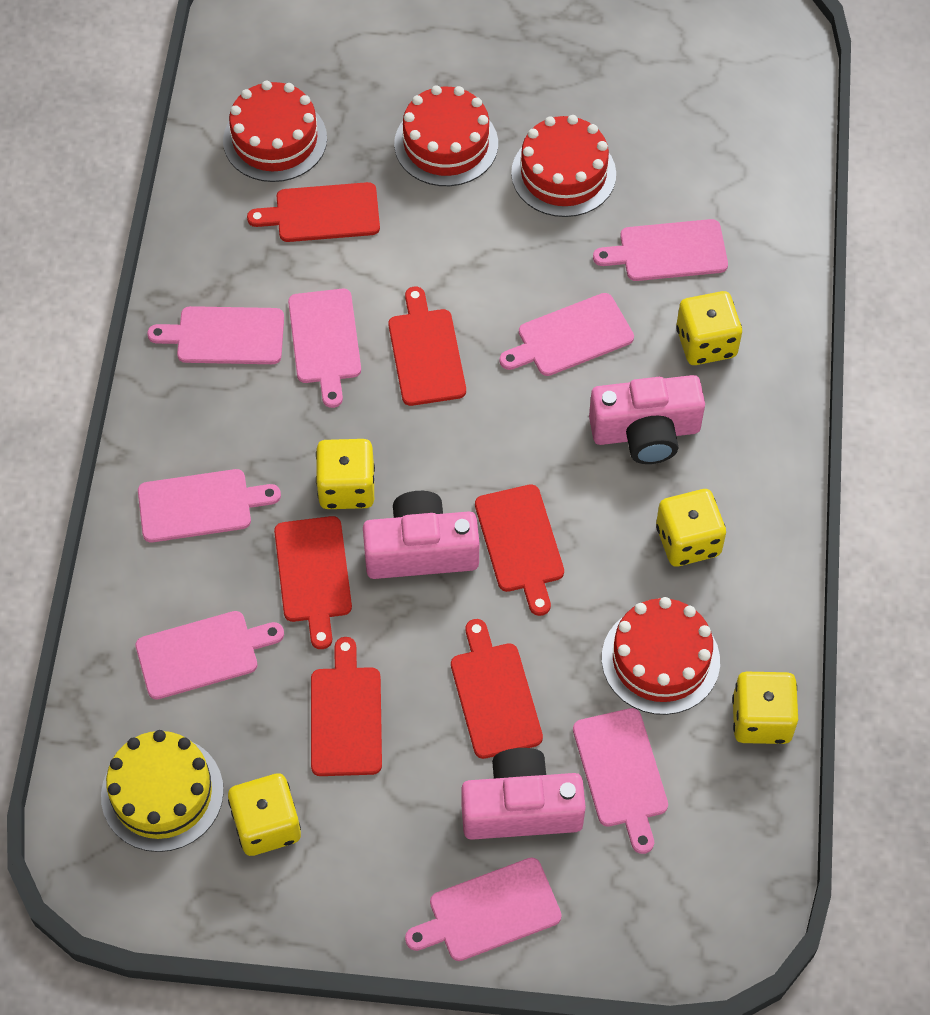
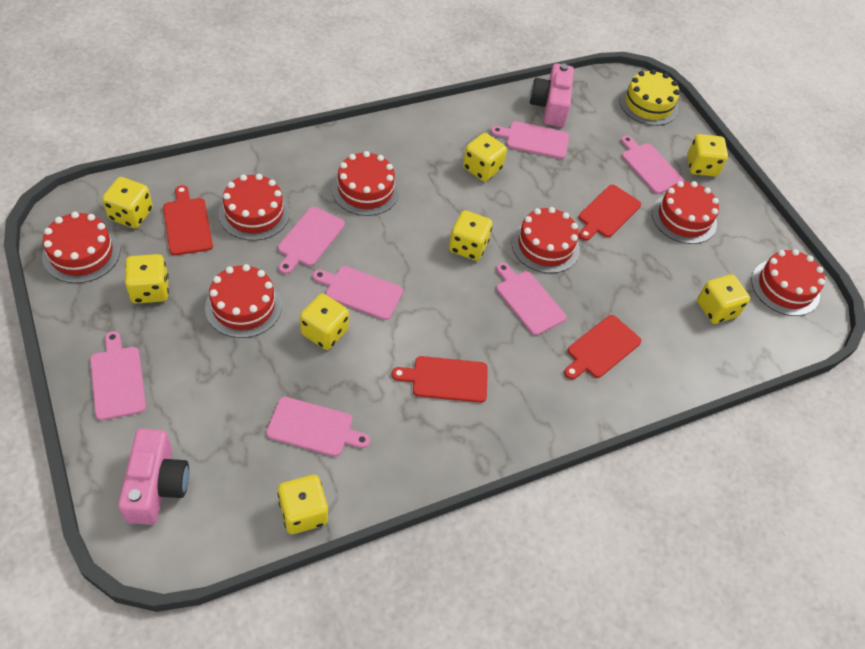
pink camera: 3 -> 2
pink cutting board: 8 -> 7
red cake: 4 -> 7
red cutting board: 6 -> 4
yellow dice: 5 -> 8

